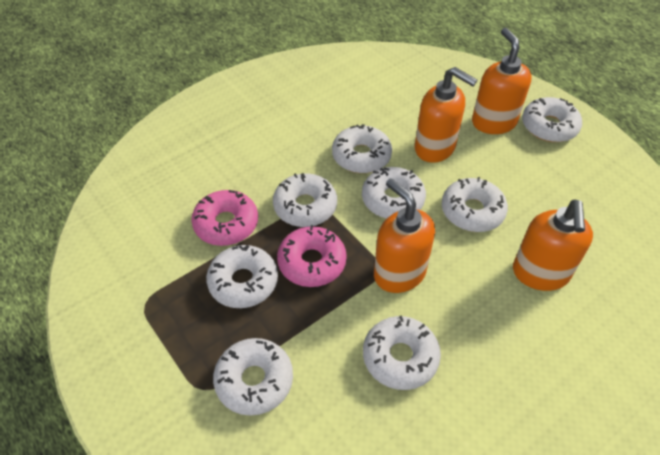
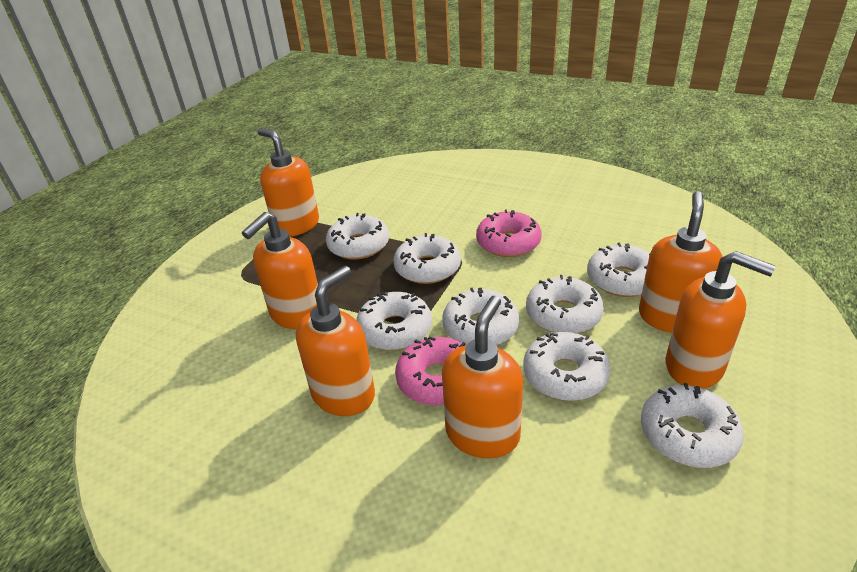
orange soap dispenser: 4 -> 6

